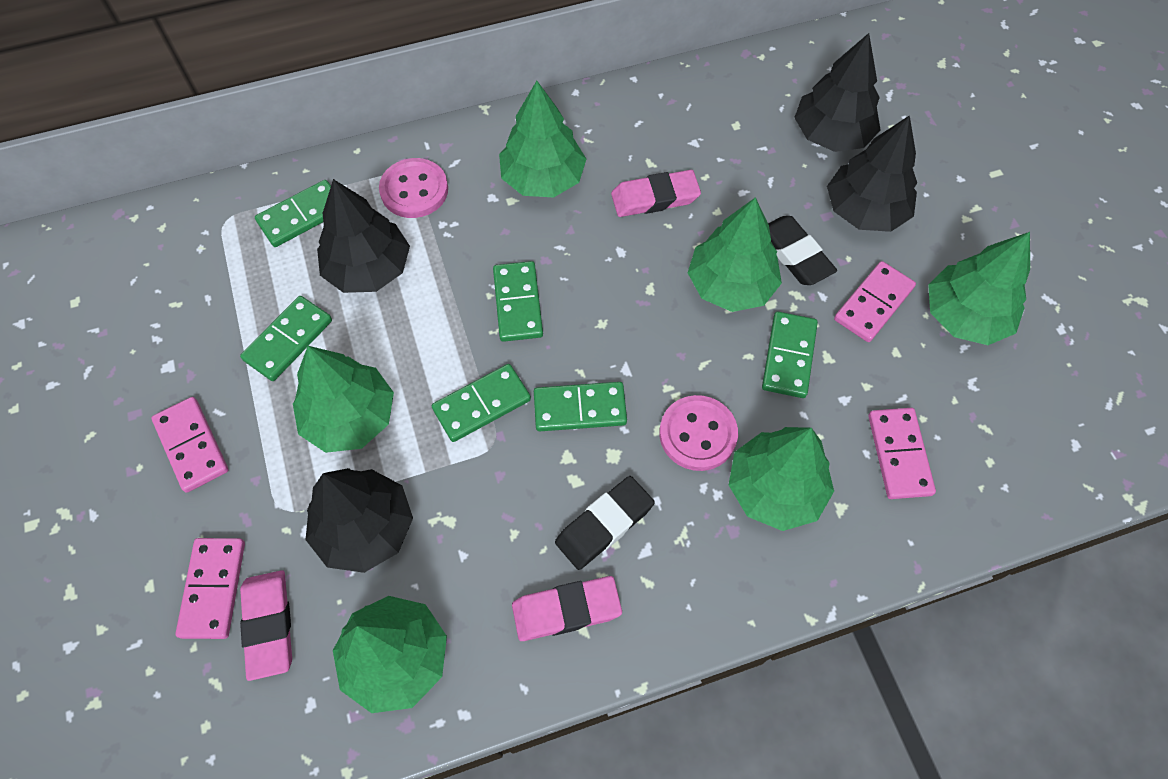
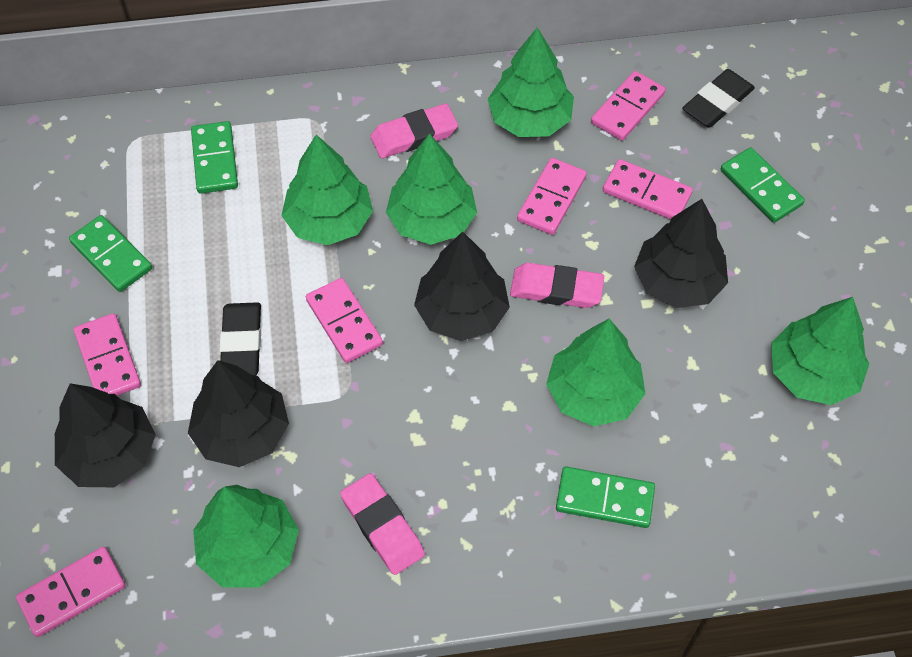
green domino: 6 -> 4
pink button: 2 -> 0
pink domino: 4 -> 6

